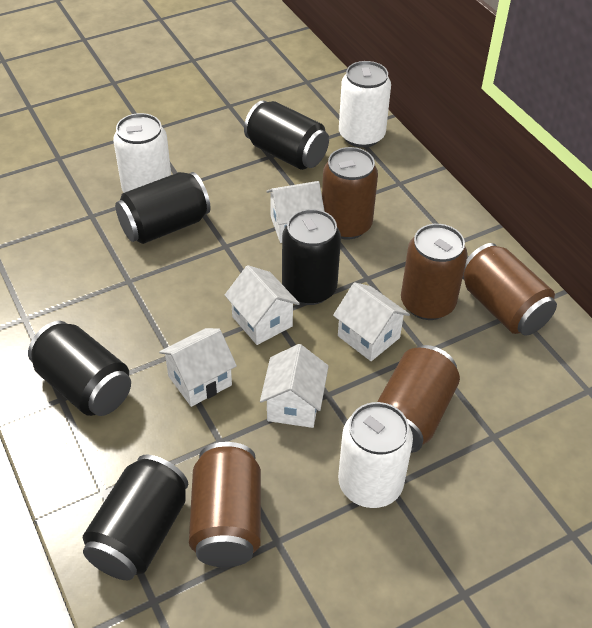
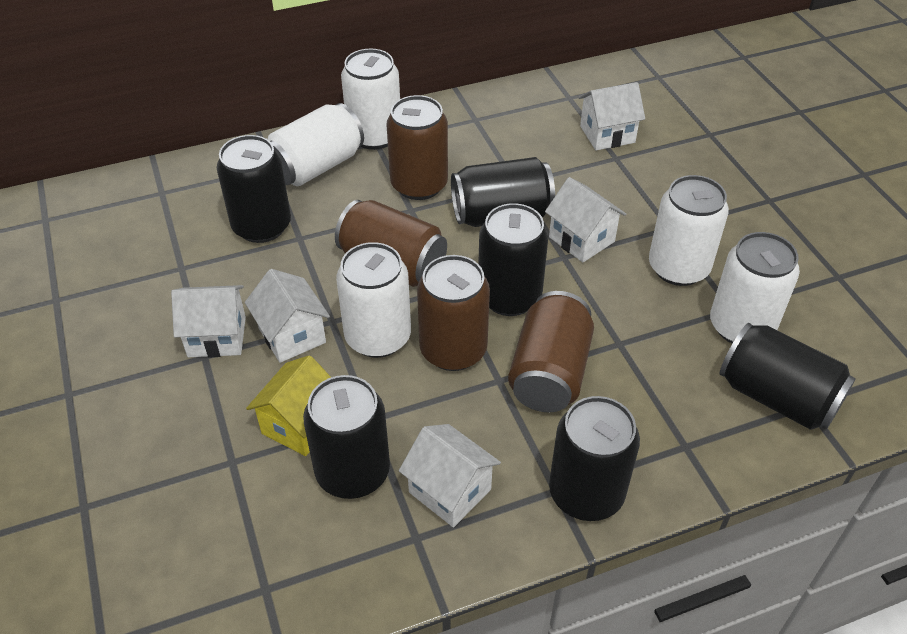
black can: 5 -> 6
brown can: 5 -> 4
white can: 3 -> 5
yellow house: 0 -> 1

